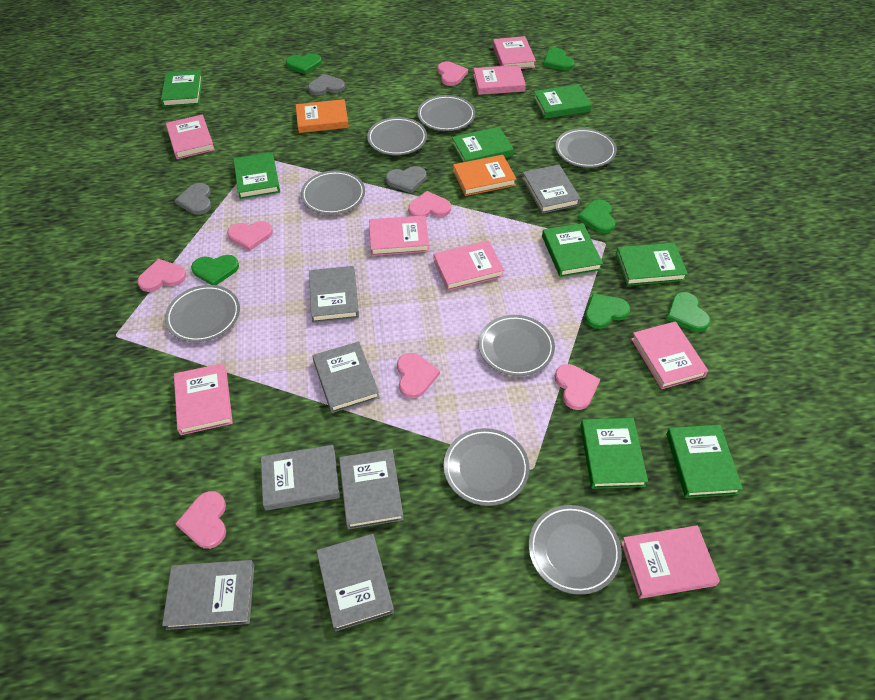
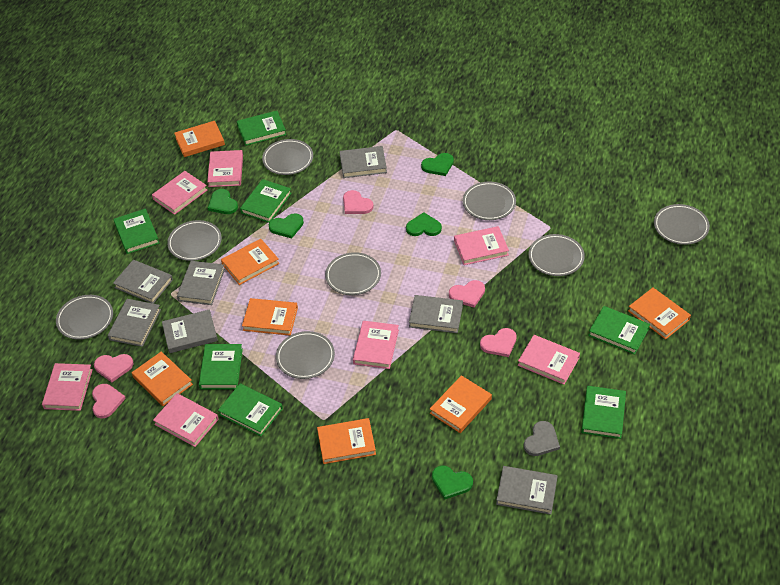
green book: 8 -> 7
green heart: 6 -> 5
grey heart: 3 -> 1
orange book: 2 -> 7
pink book: 8 -> 7
pink heart: 7 -> 5

